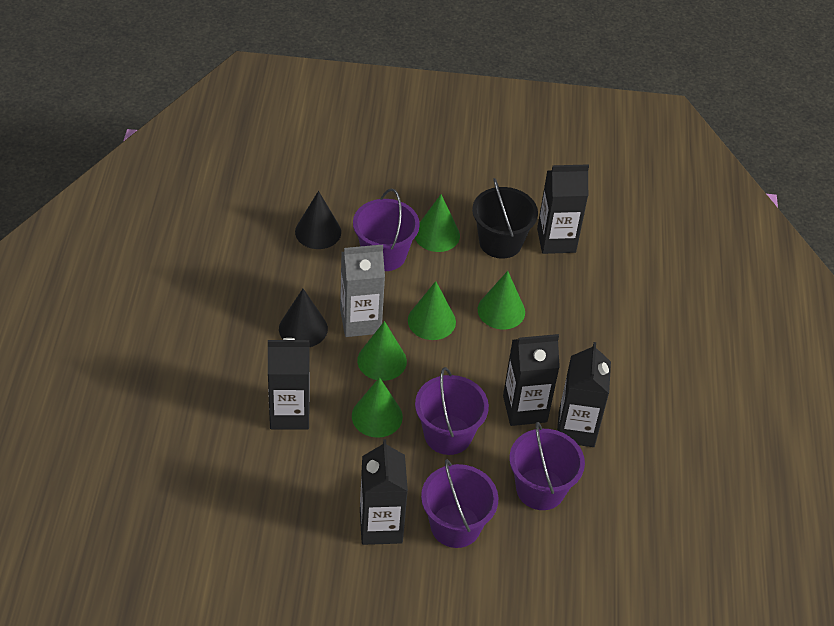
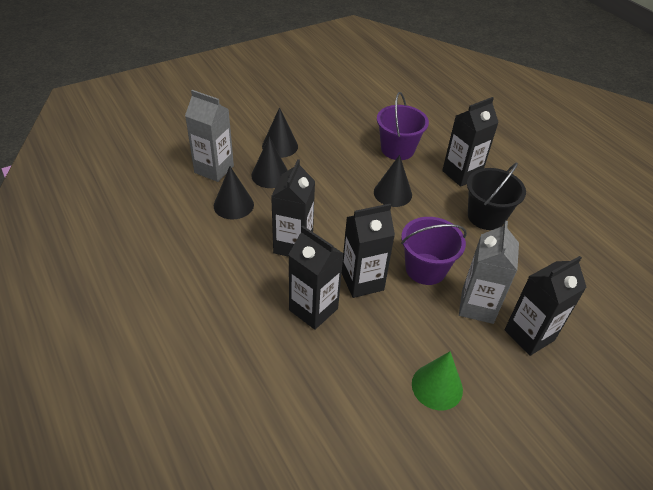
black cone: 2 -> 4
green cone: 5 -> 1
grey carton: 1 -> 2
purple bucket: 4 -> 2

